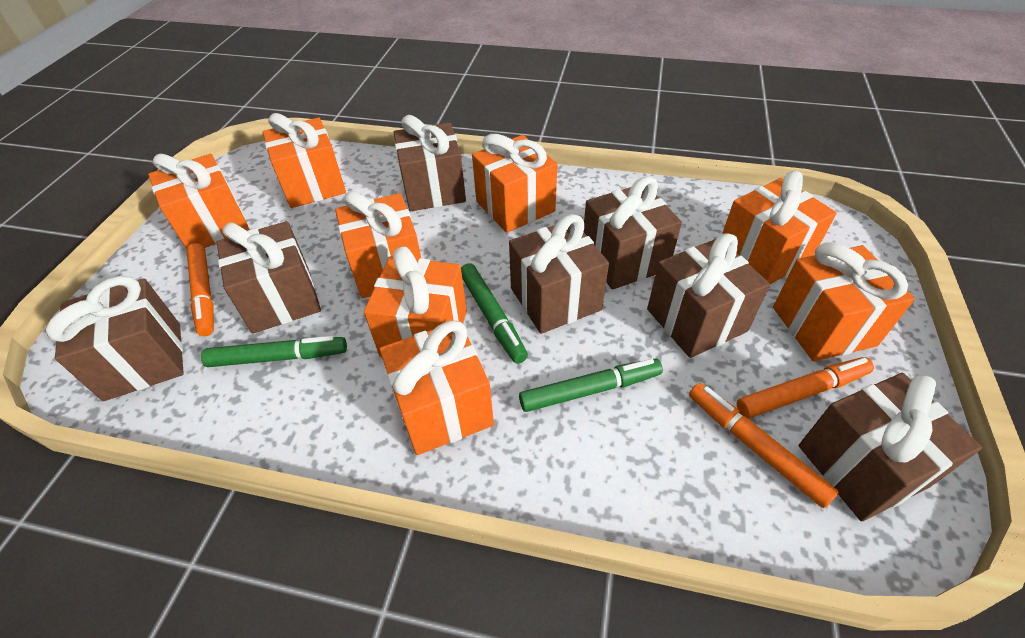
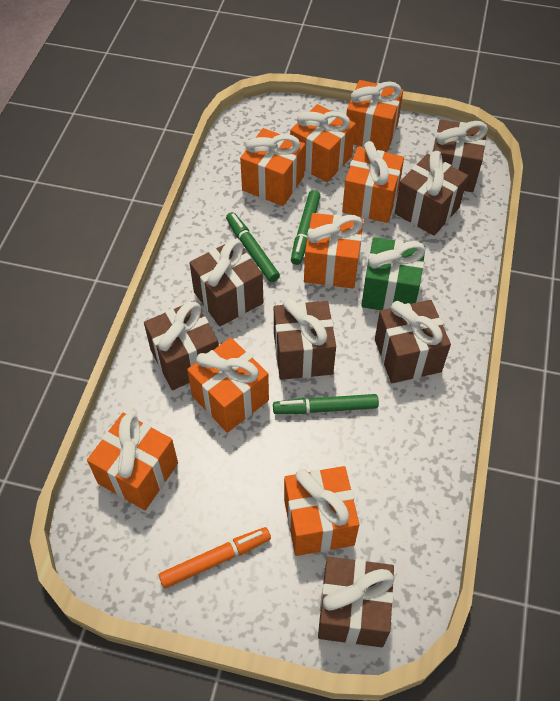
green gift: 0 -> 1
orange marker: 3 -> 1

